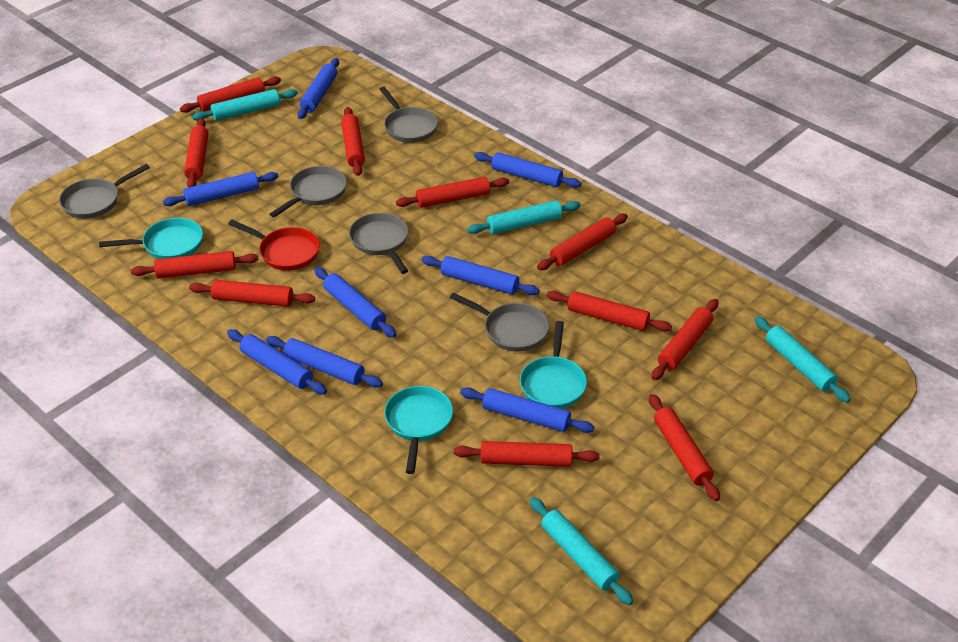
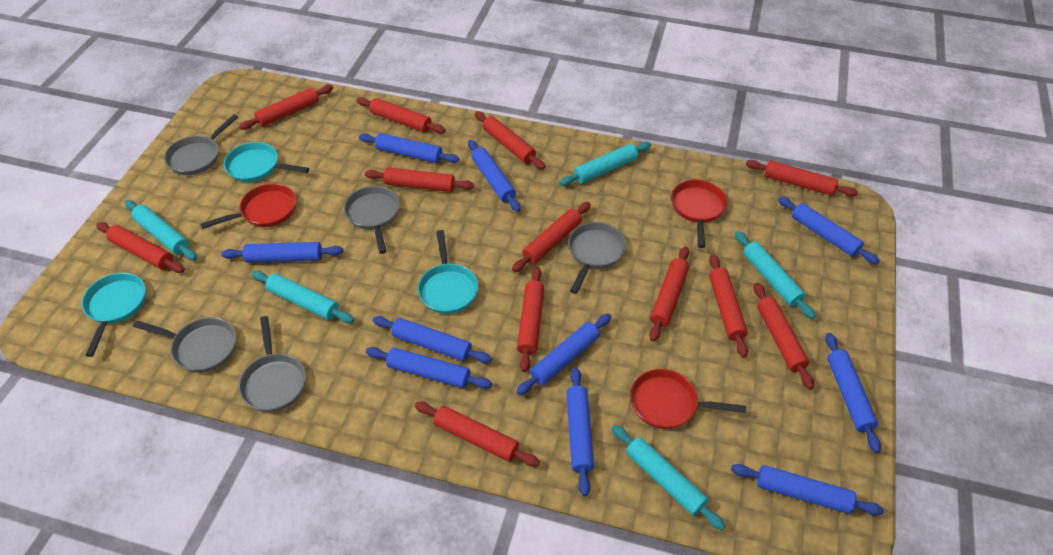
blue rolling pin: 8 -> 10
red pan: 1 -> 3
red rolling pin: 11 -> 12
turquoise rolling pin: 4 -> 5

